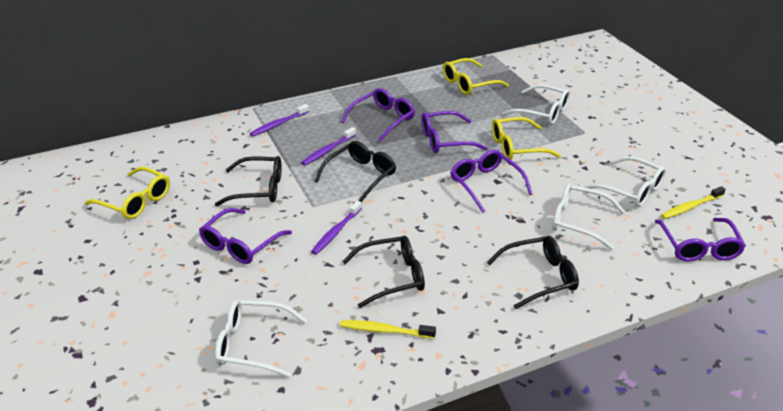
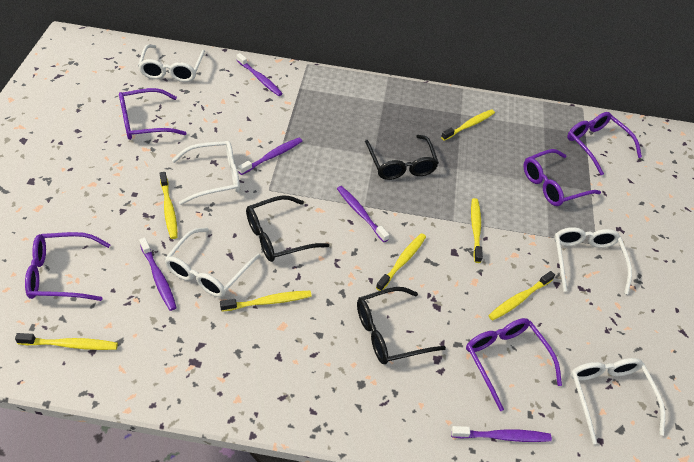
black glasses: 4 -> 3
purple toothbrush: 3 -> 5
white glasses: 4 -> 5
yellow glasses: 3 -> 0
yellow toothbrush: 2 -> 7

